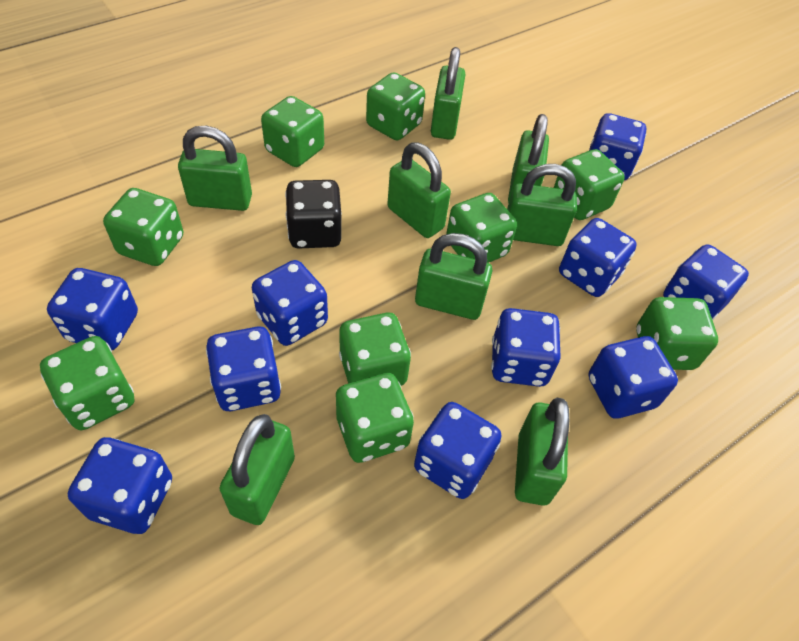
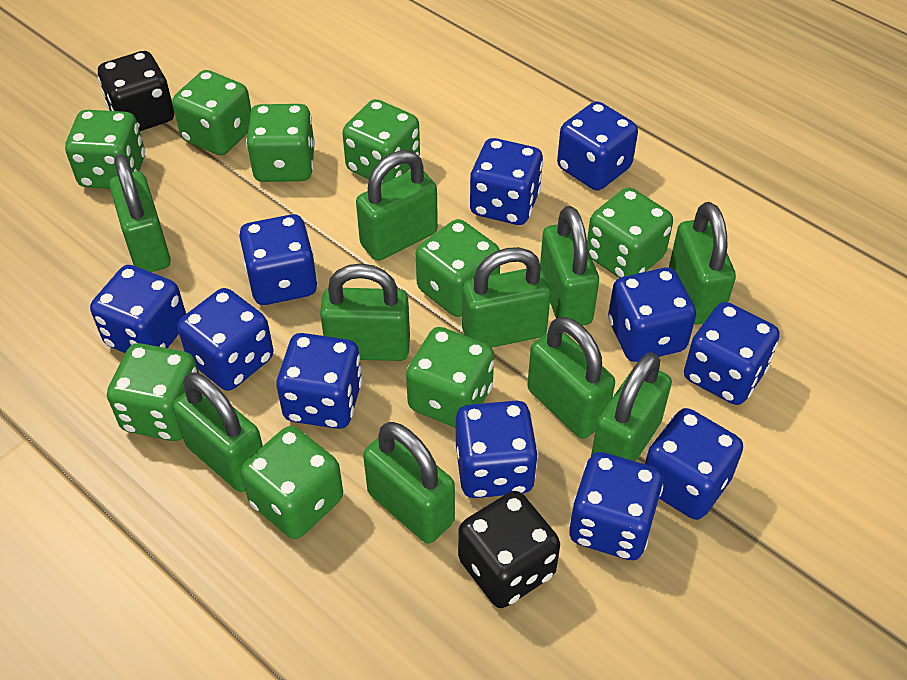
black dice: 1 -> 2
blue dice: 10 -> 11
green padlock: 8 -> 10

